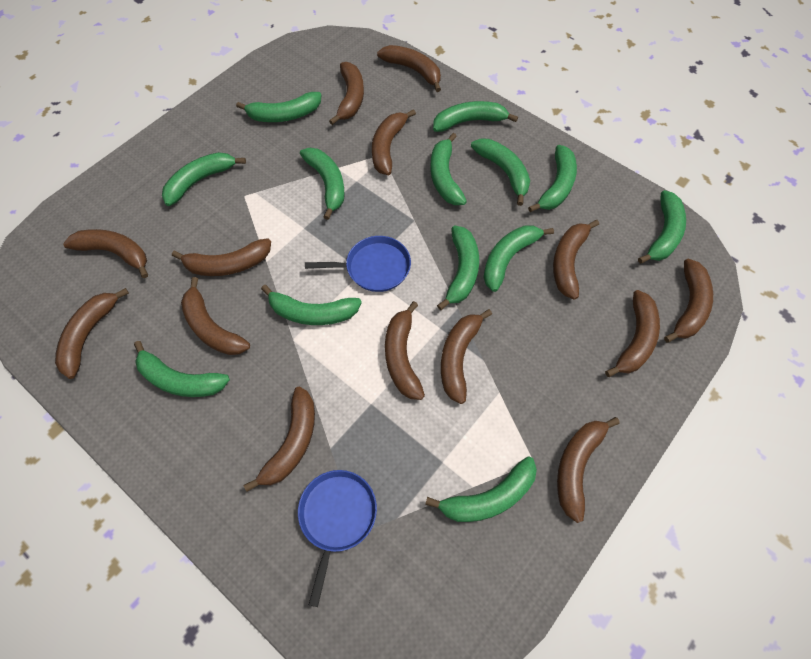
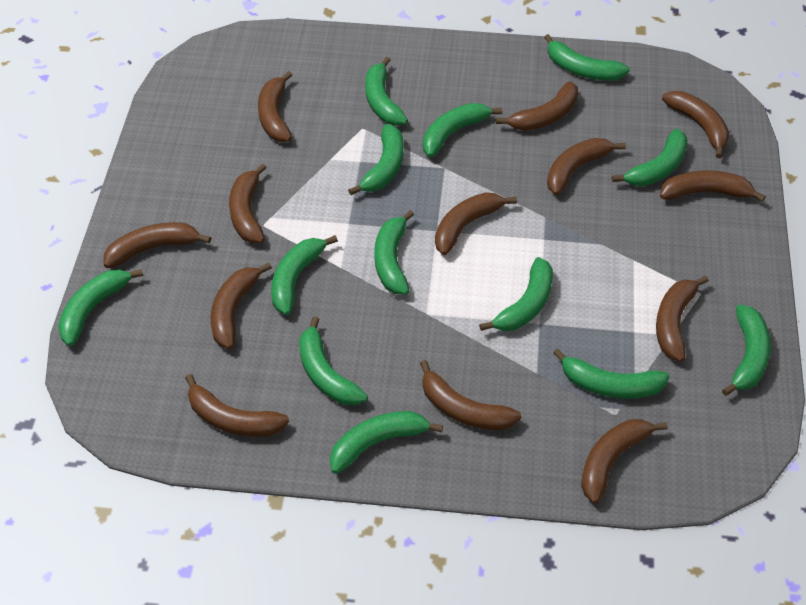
blue pan: 2 -> 0
brown banana: 14 -> 13

